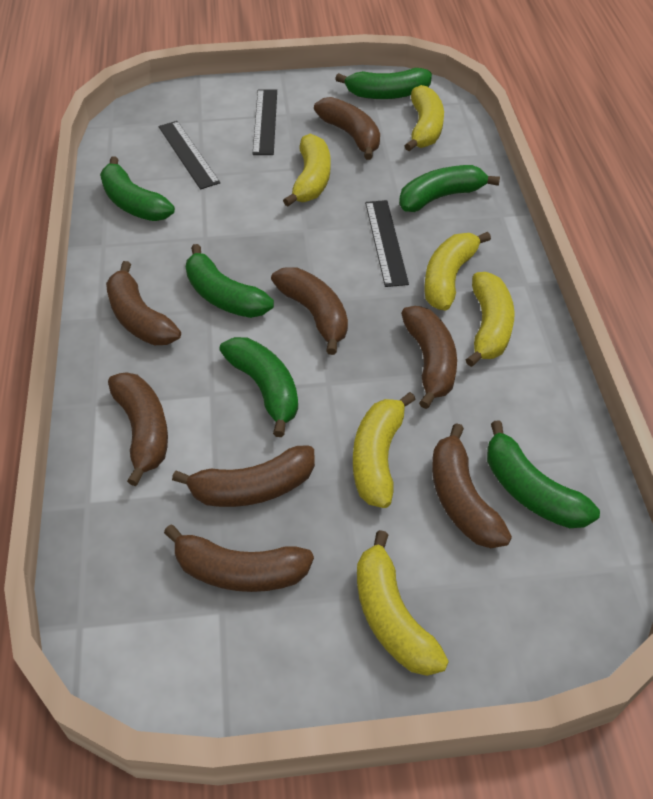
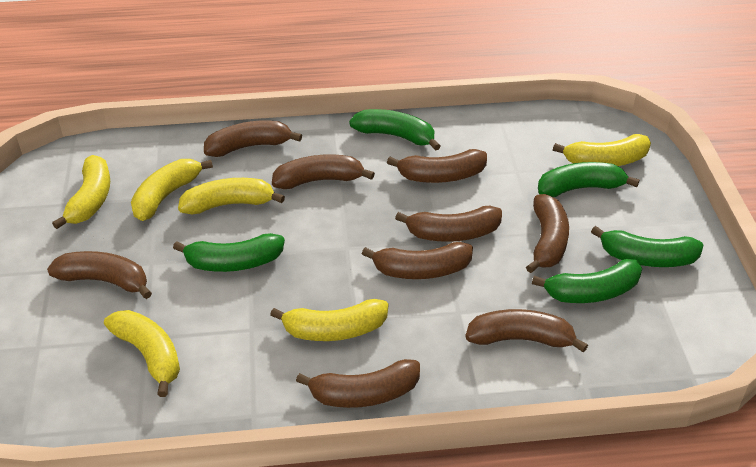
black ruler: 3 -> 0
brown banana: 8 -> 9
green banana: 6 -> 5

